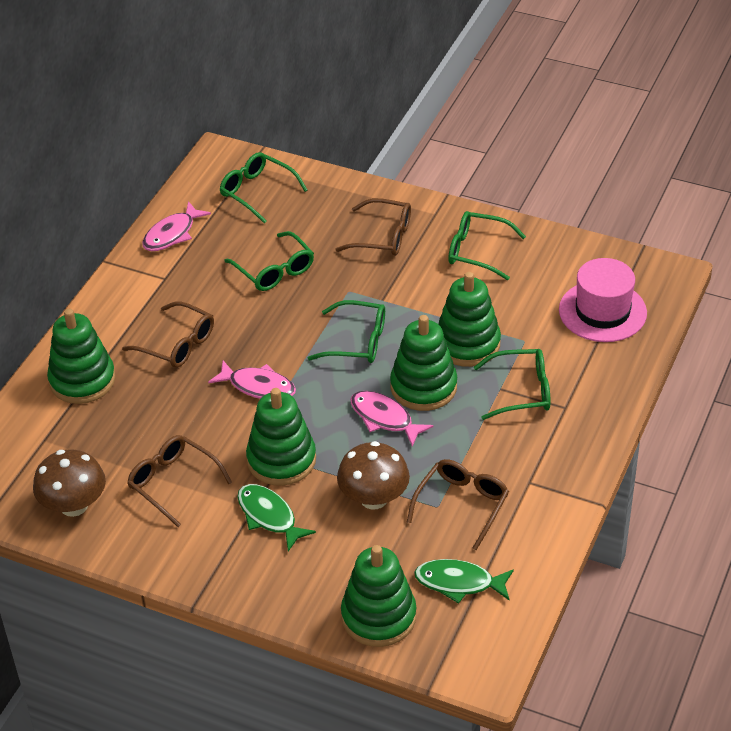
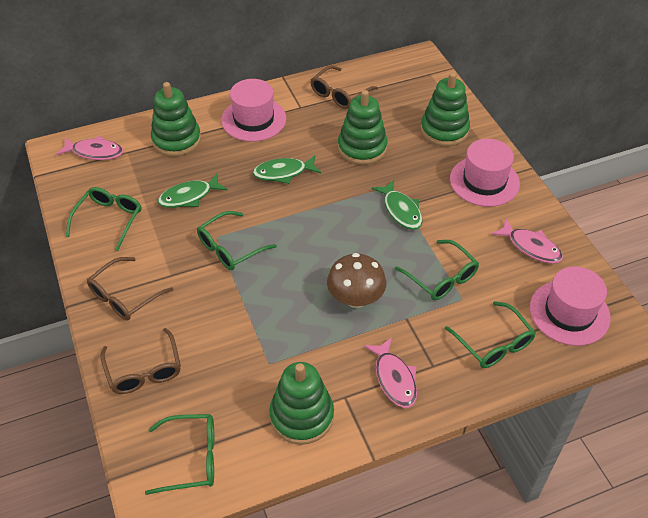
brown glasses: 4 -> 3
brown mushroom: 2 -> 1
green fish: 2 -> 3
green stacking toy: 5 -> 4
pink hat: 1 -> 3

